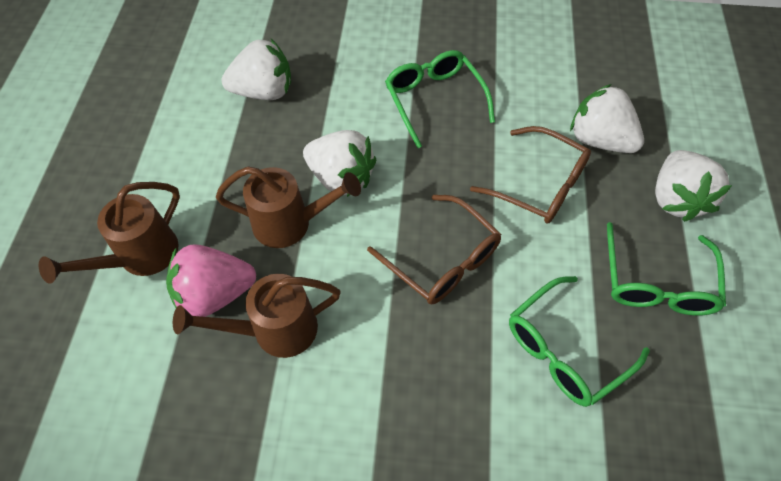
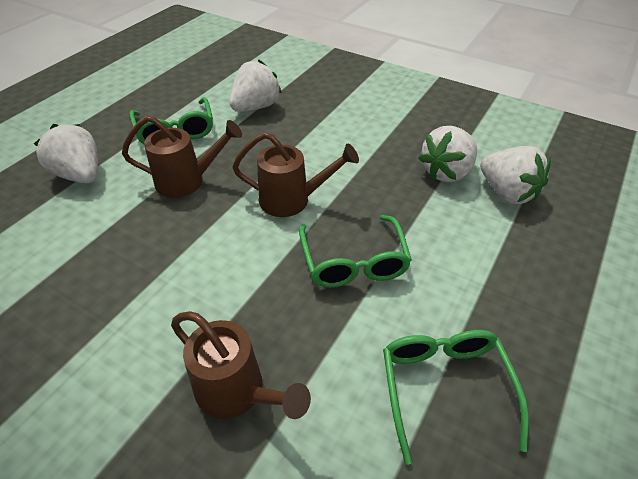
brown glasses: 2 -> 0
pink strawberry: 1 -> 0

